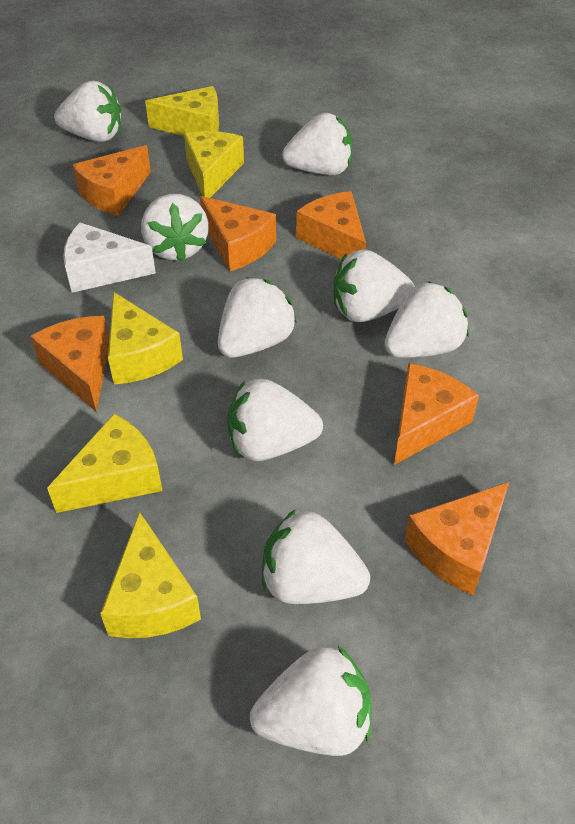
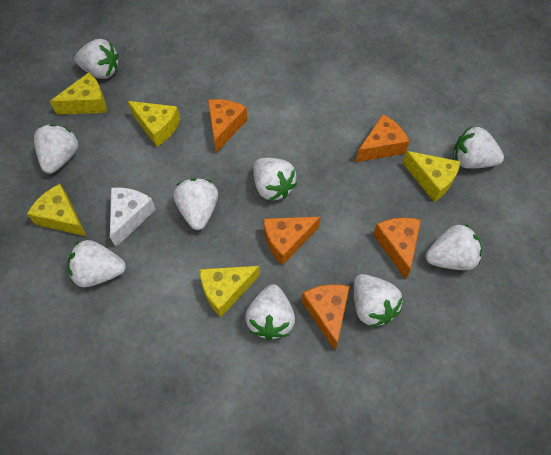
orange cheese: 6 -> 5

